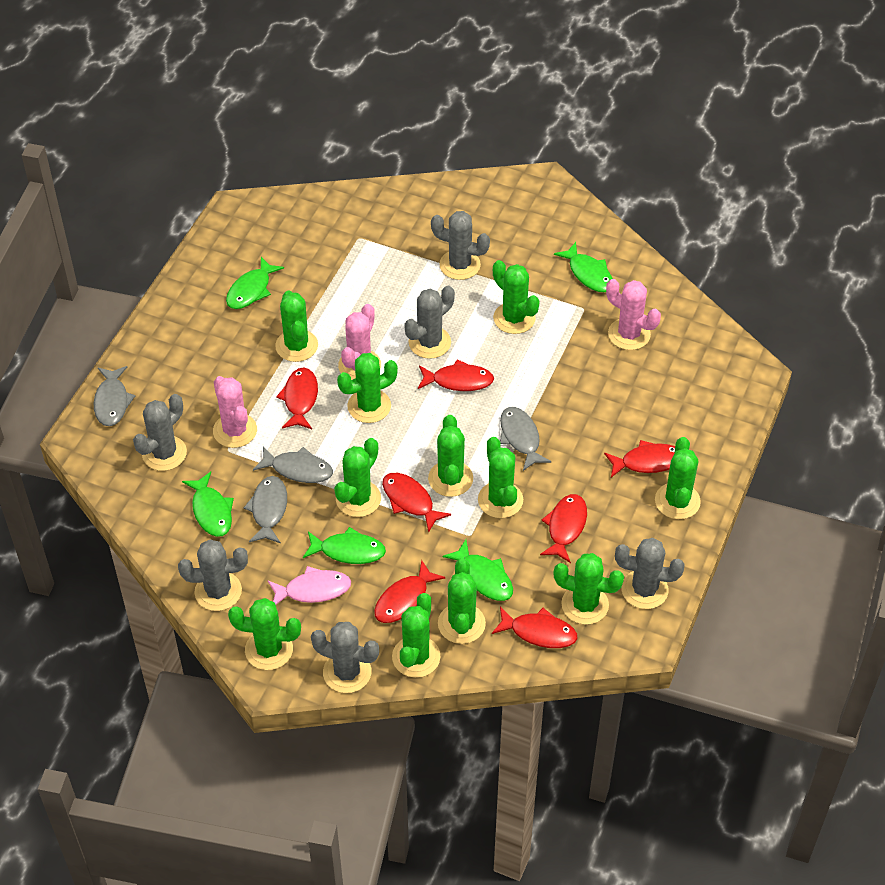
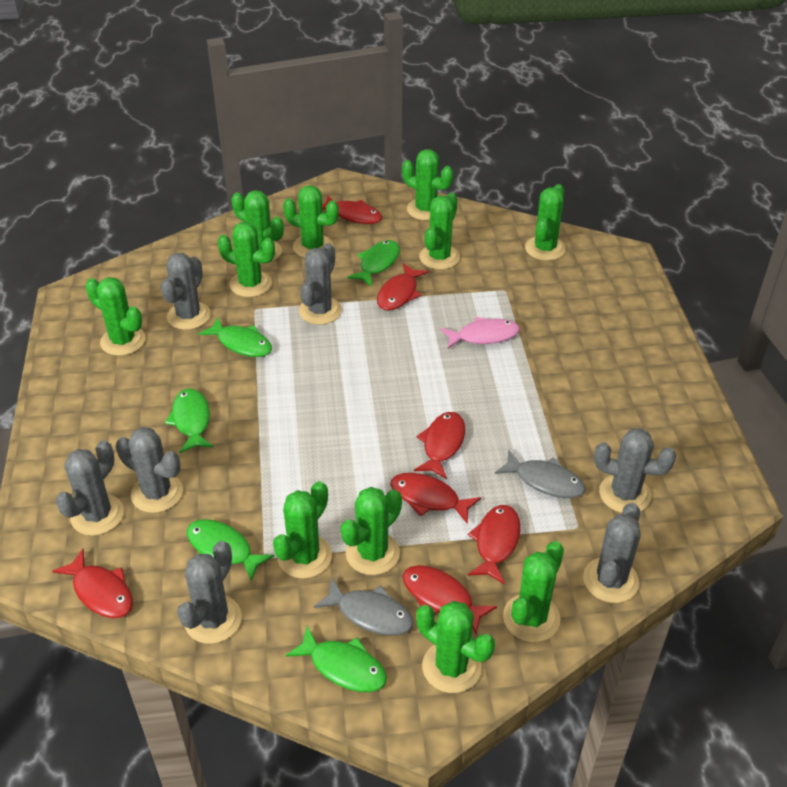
grey cactus: 6 -> 7
grey fish: 4 -> 2
pink cactus: 3 -> 0

